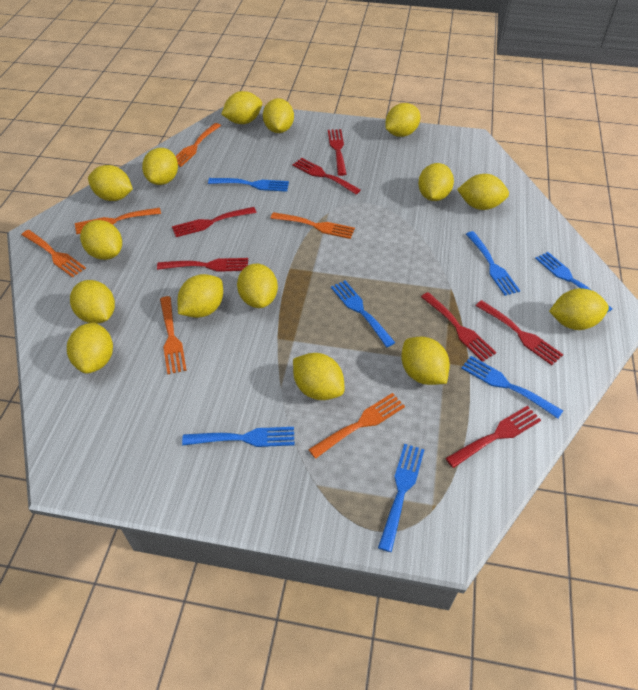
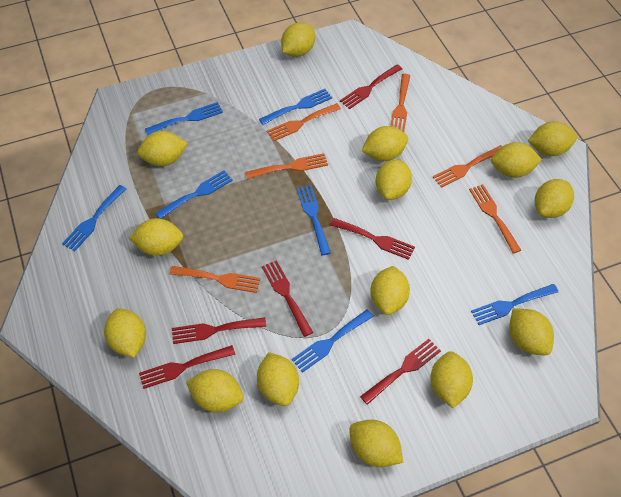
red fork: 7 -> 6

